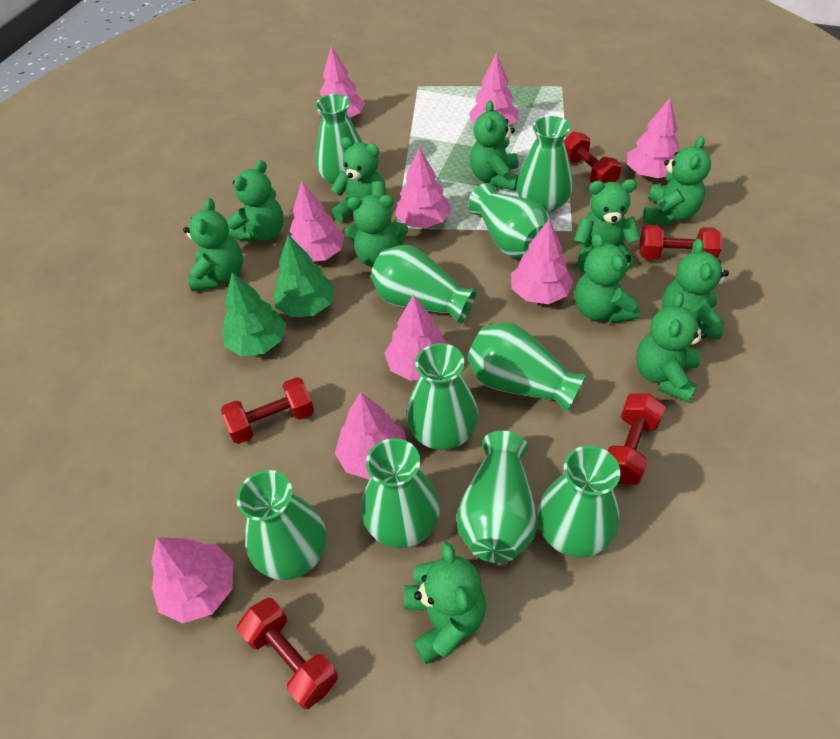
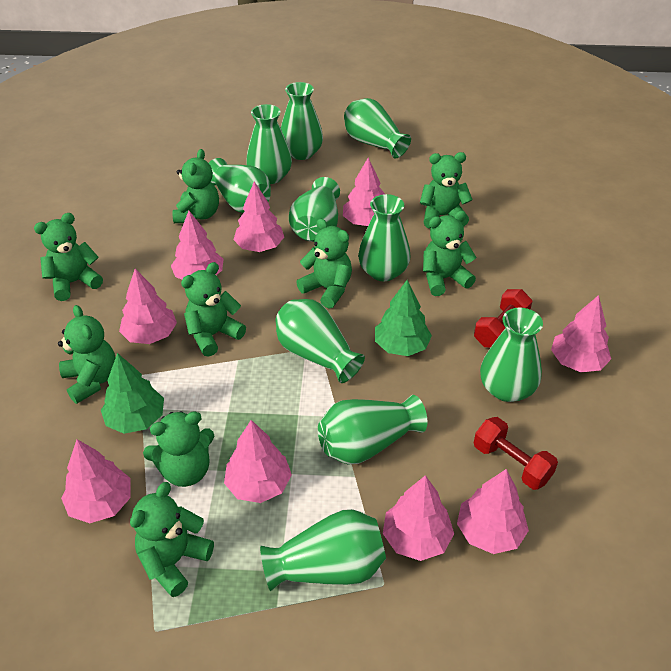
green teddy bear: 11 -> 9
red dumbbell: 5 -> 2

